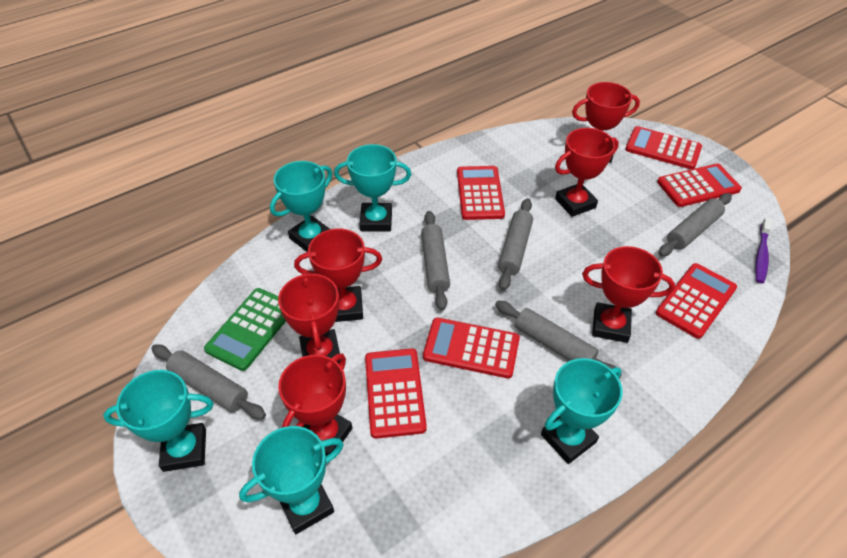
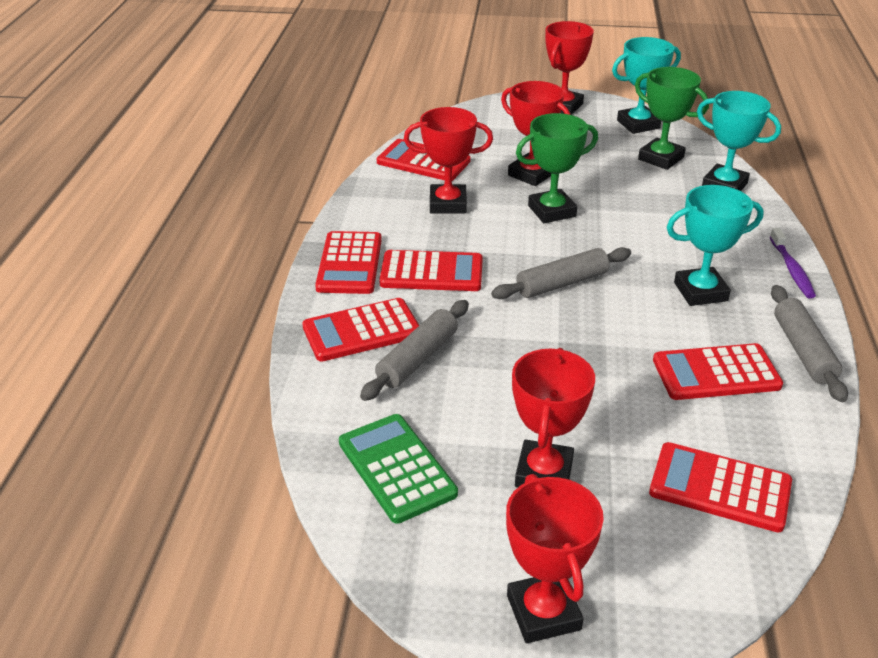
green trophy: 0 -> 2
grey rolling pin: 5 -> 3
red trophy: 6 -> 5
turquoise trophy: 5 -> 3

